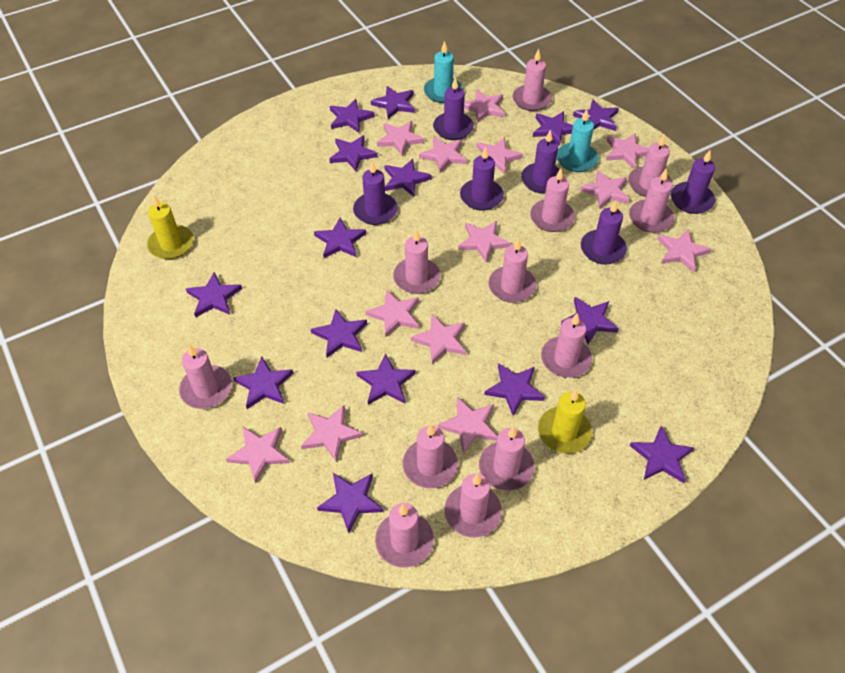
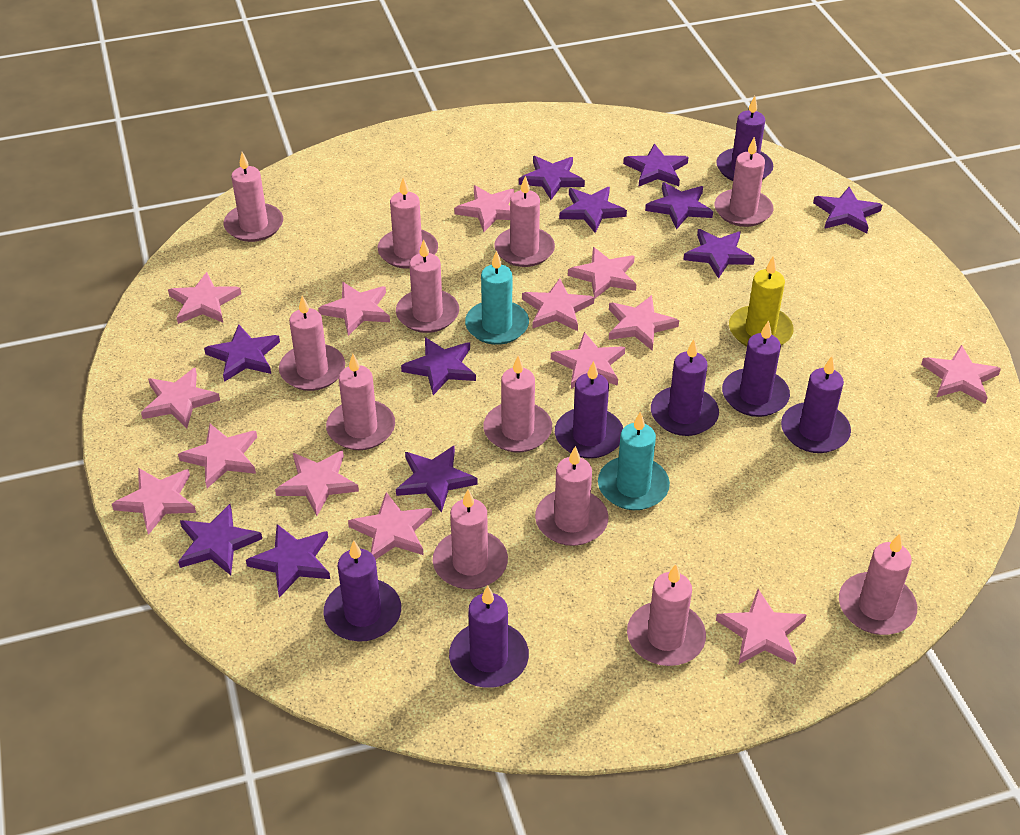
pink star: 13 -> 14
purple candle: 6 -> 7
purple star: 15 -> 11
yellow candle: 2 -> 1

